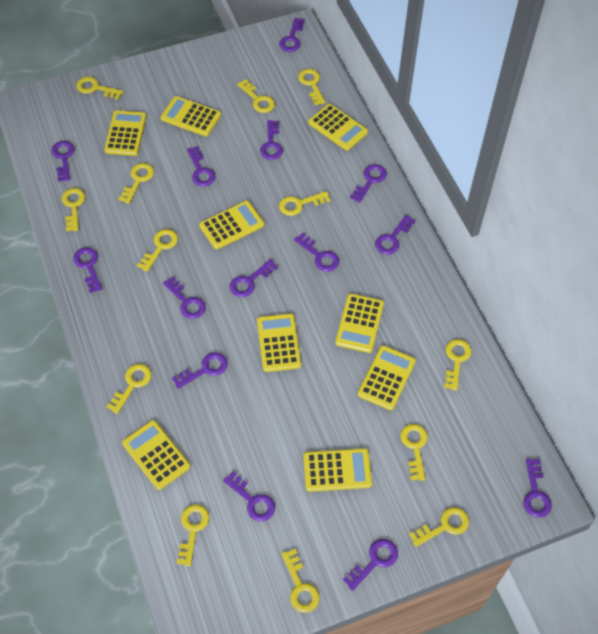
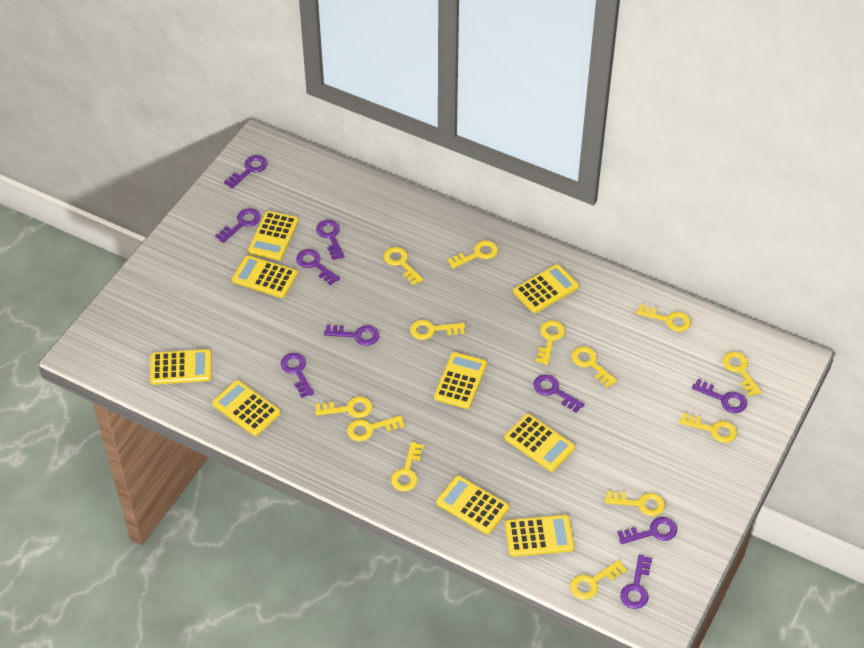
purple key: 14 -> 10

